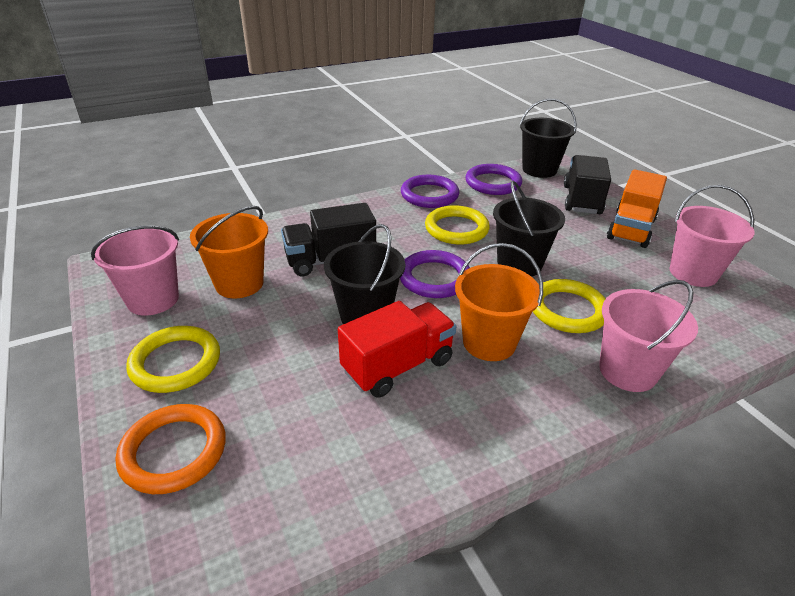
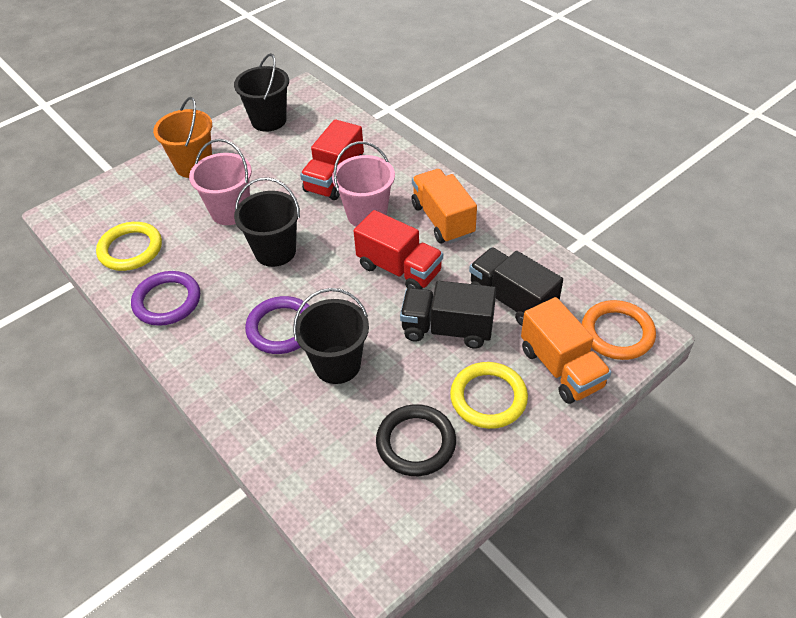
black ring: 0 -> 1
orange bucket: 2 -> 1
orange truck: 1 -> 2
pink bucket: 3 -> 2
purple ring: 3 -> 2
red truck: 1 -> 2
yellow ring: 3 -> 2

